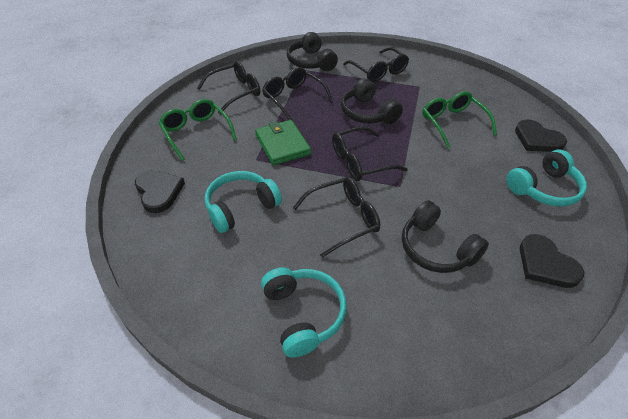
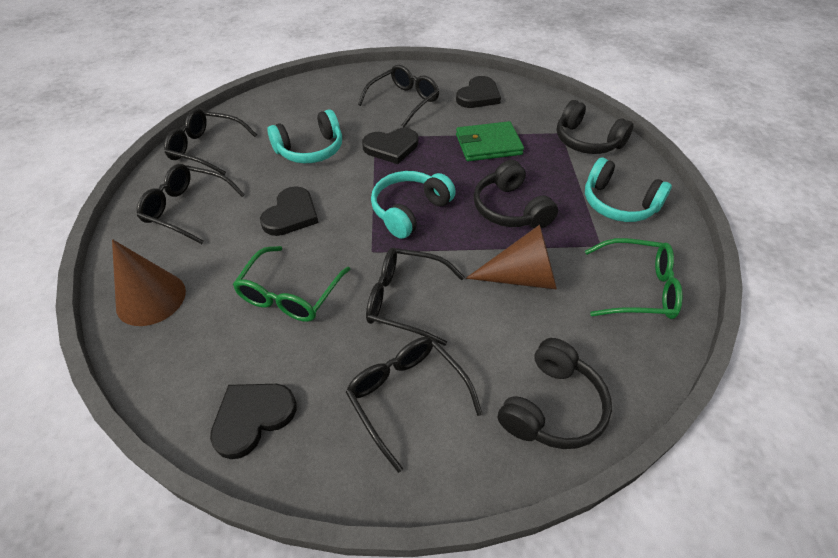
black heart: 3 -> 4
brown cone: 0 -> 2

